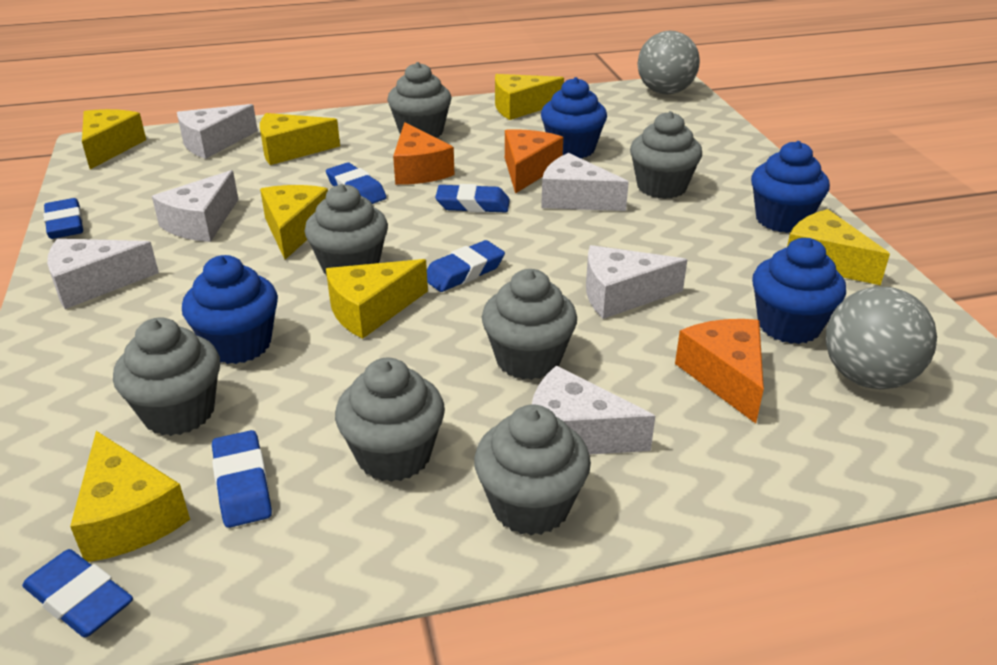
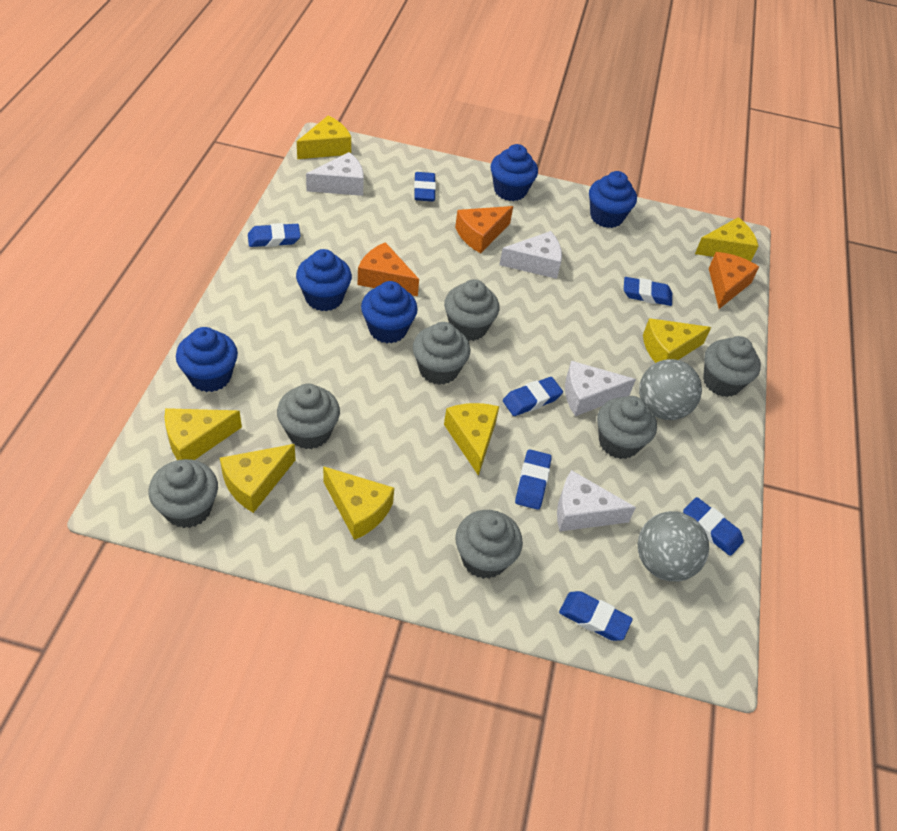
blue cupcake: 4 -> 5
blue eraser: 6 -> 7
white cheese: 6 -> 4

